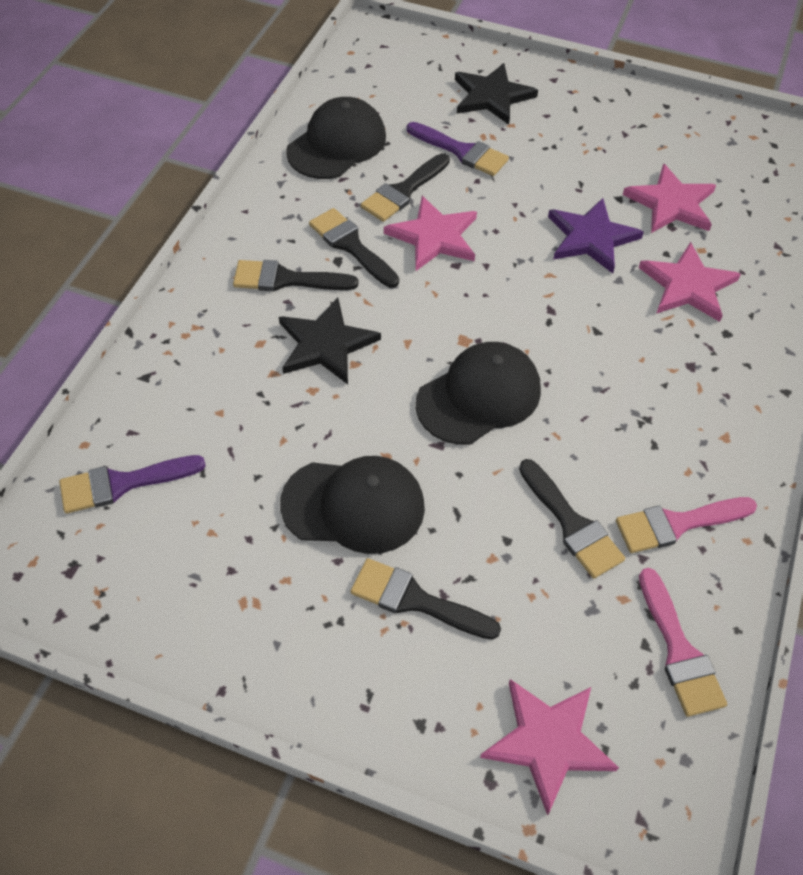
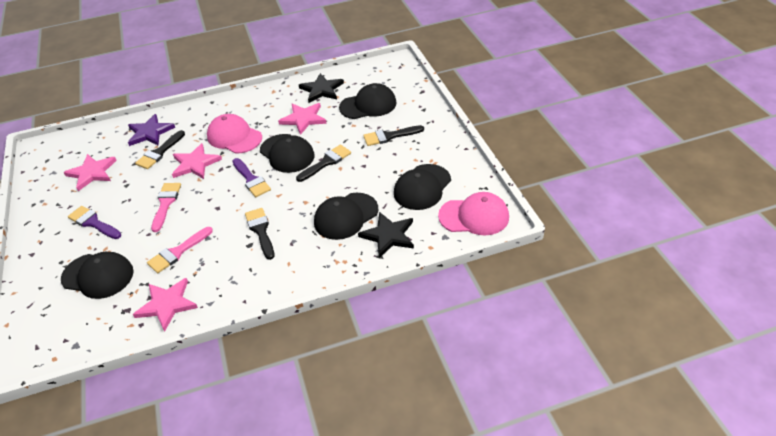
black brush: 5 -> 4
black cap: 3 -> 5
pink cap: 0 -> 2

